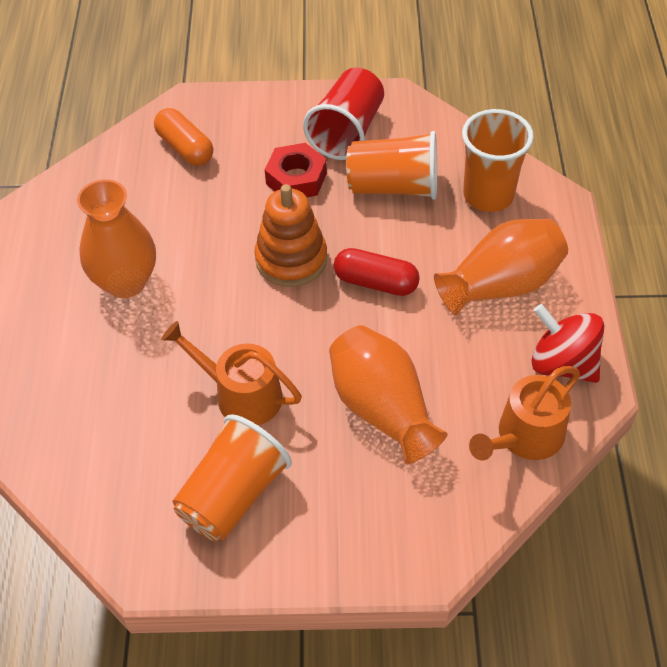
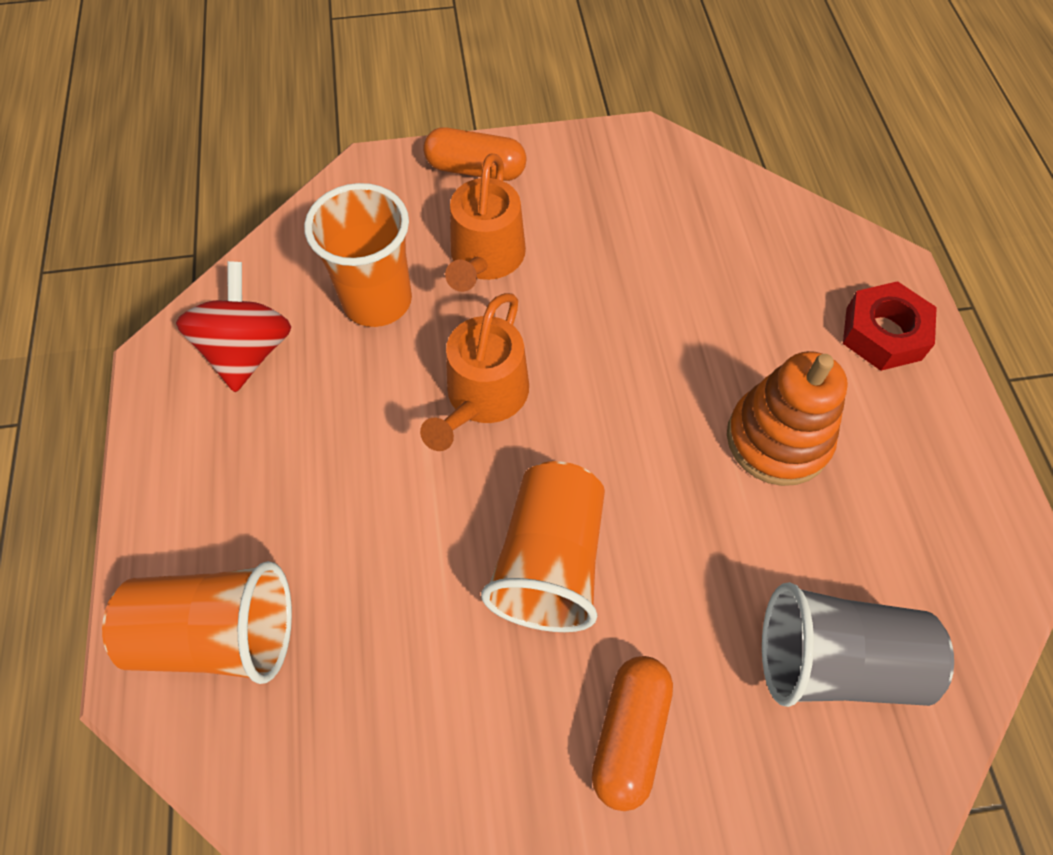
grey cup: 0 -> 1
orange capsule: 1 -> 2
orange vase: 3 -> 0
red capsule: 1 -> 0
red cup: 1 -> 0

